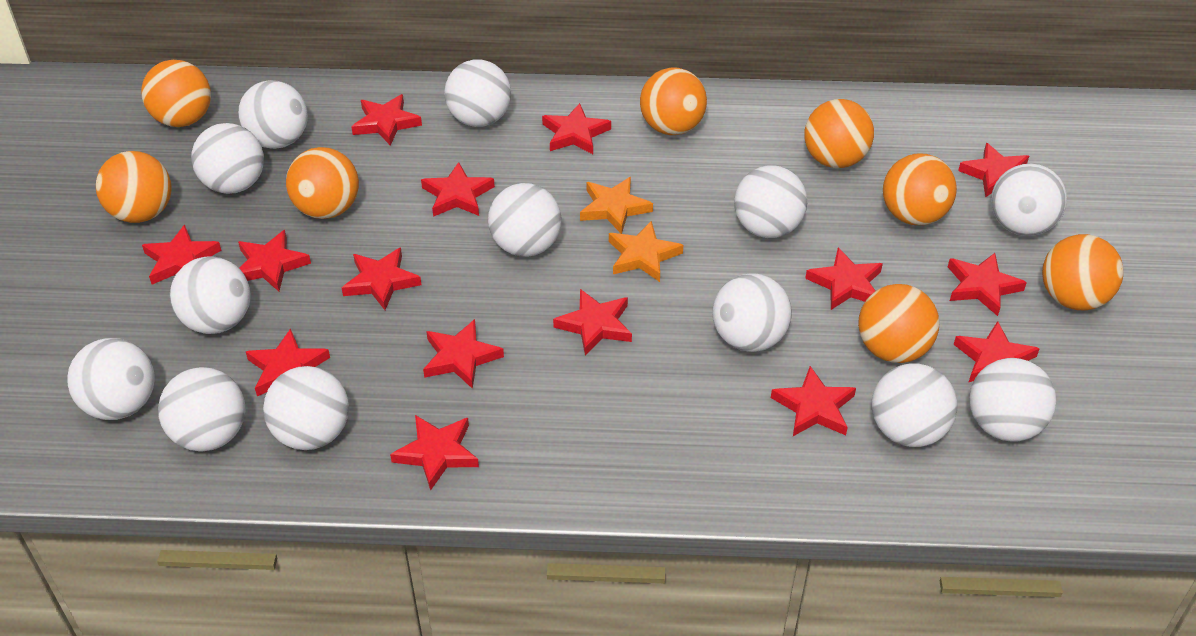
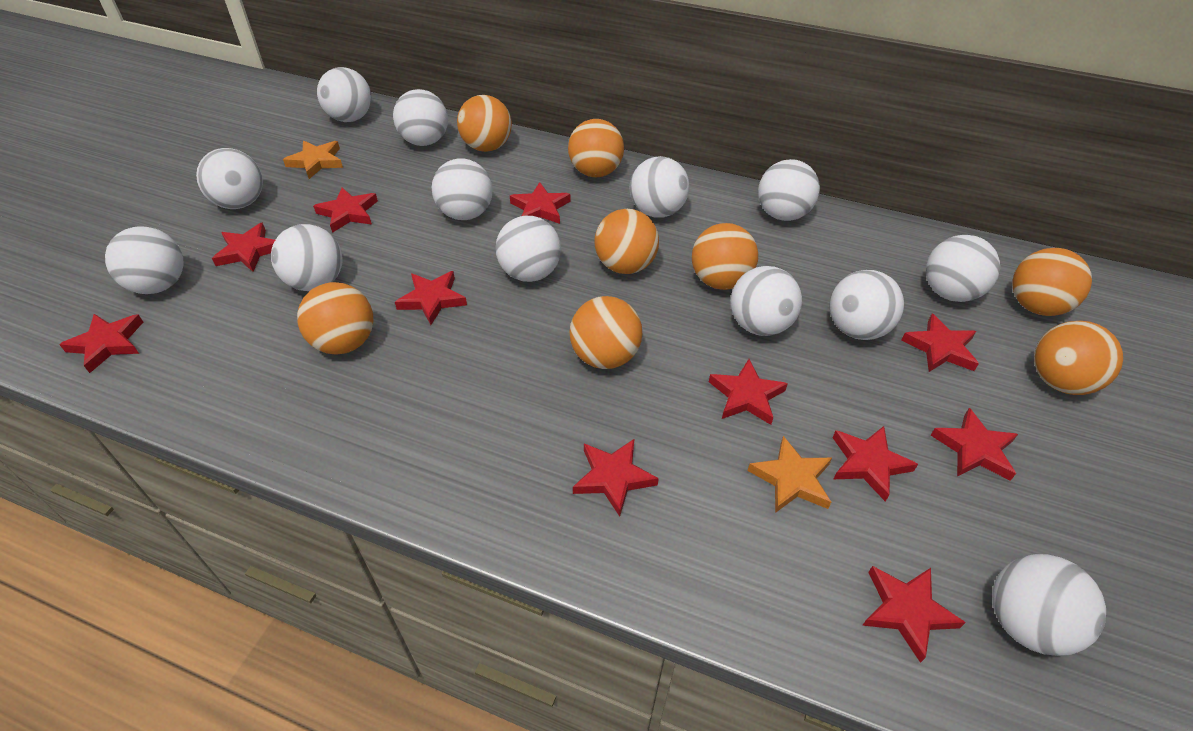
red star: 15 -> 11

